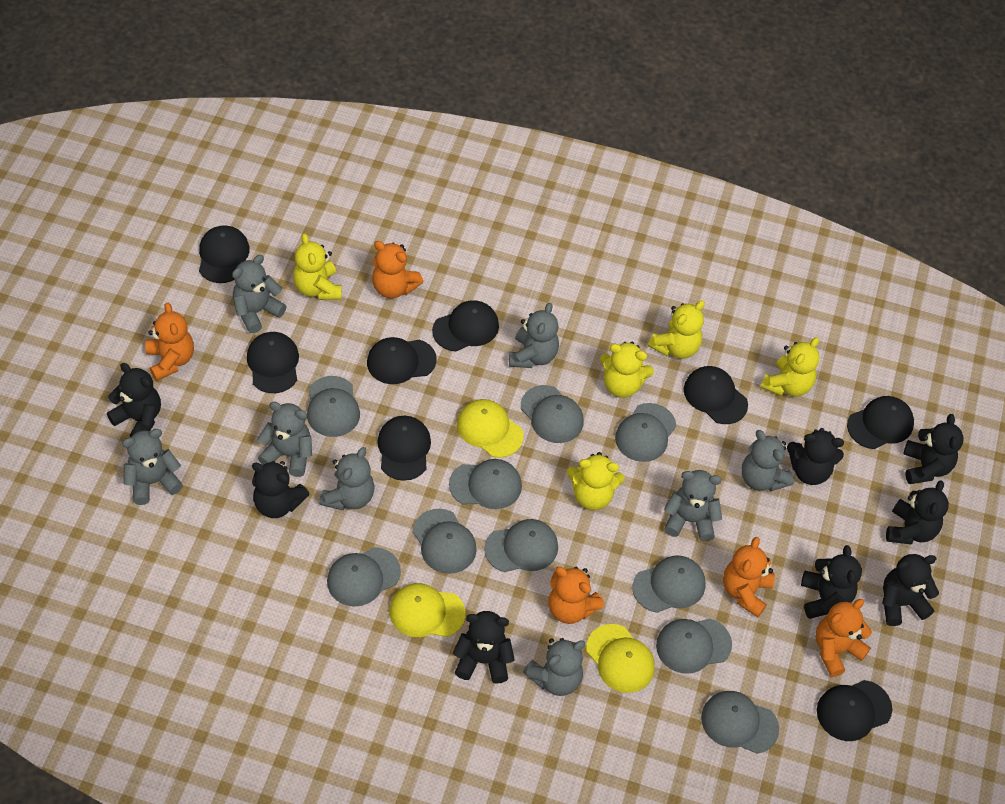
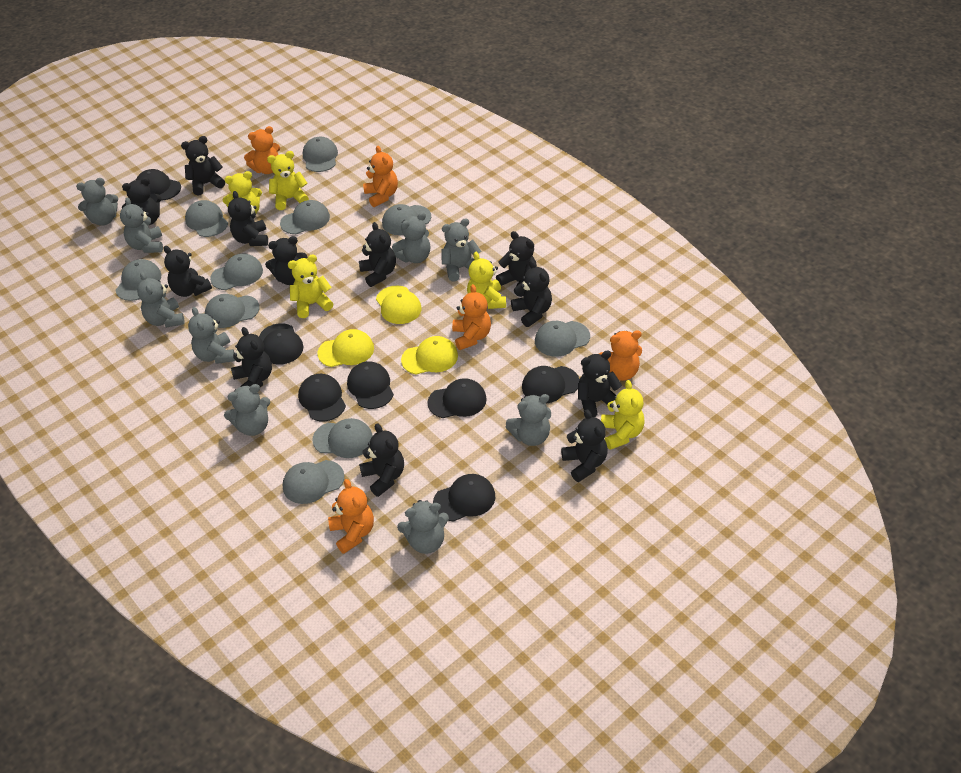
black cap: 8 -> 7
black teddy bear: 8 -> 12
grey teddy bear: 8 -> 9

